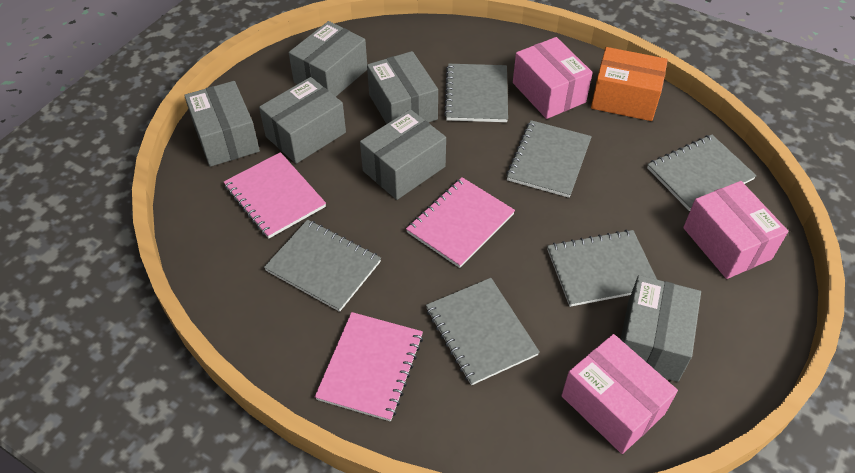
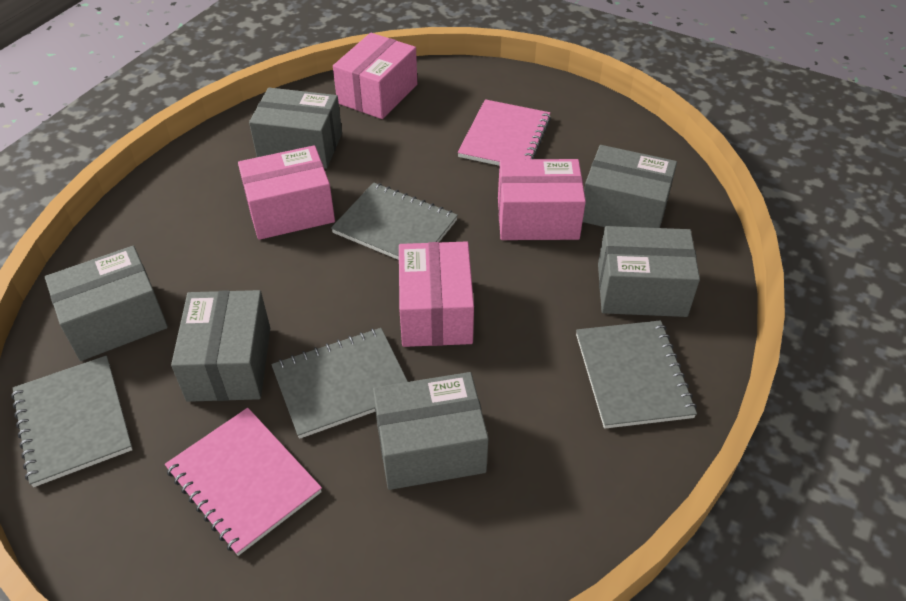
grey notebook: 6 -> 4
orange box: 1 -> 0
pink box: 3 -> 4
pink notebook: 3 -> 2

